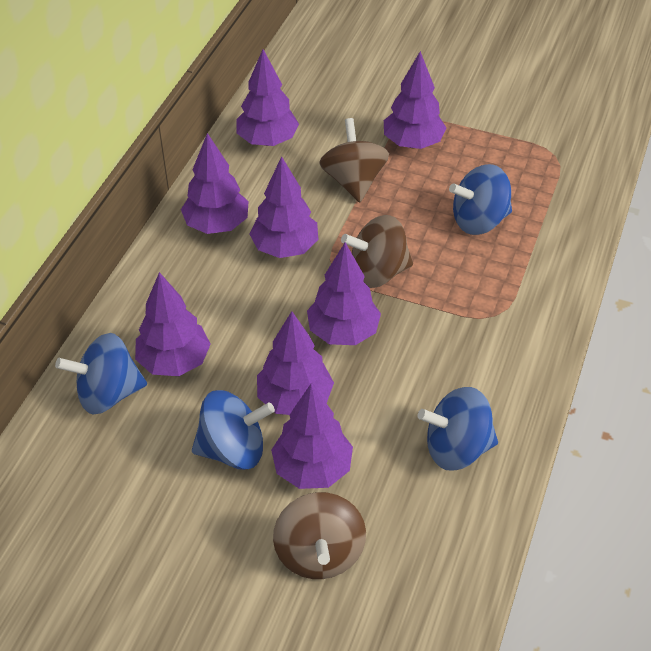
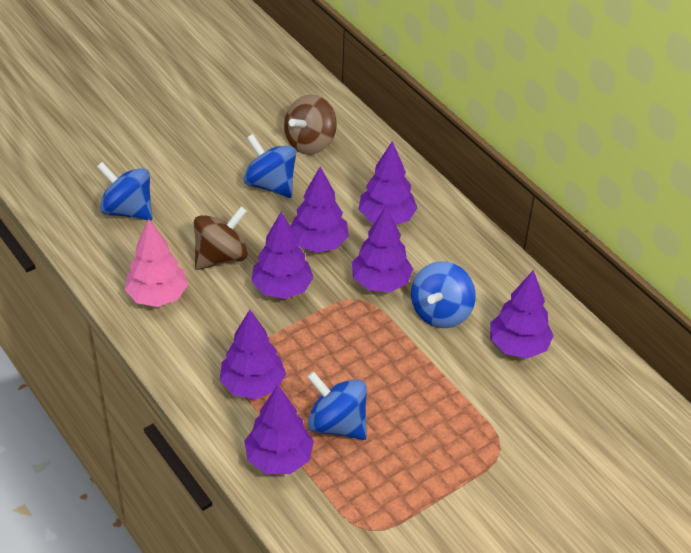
brown spinning top: 3 -> 2
pink tree: 0 -> 1
purple tree: 8 -> 7

